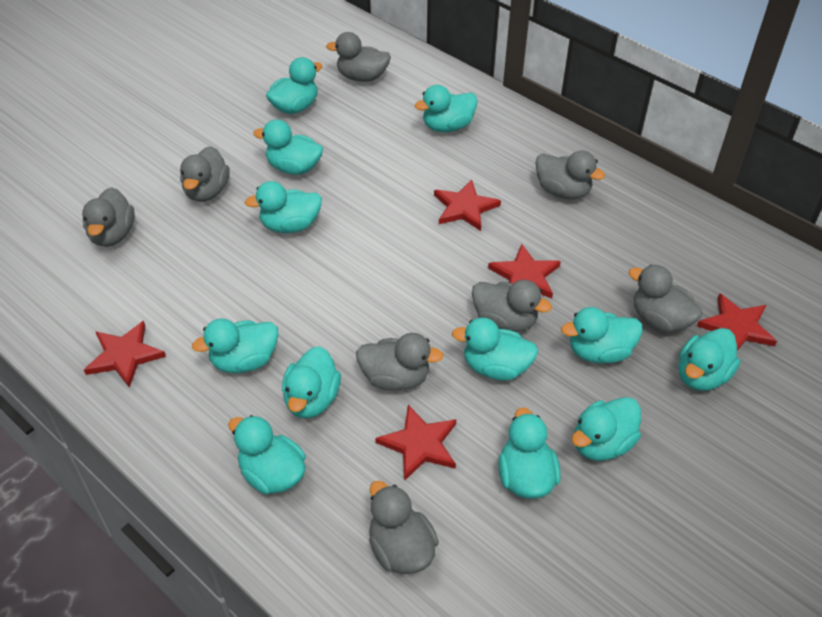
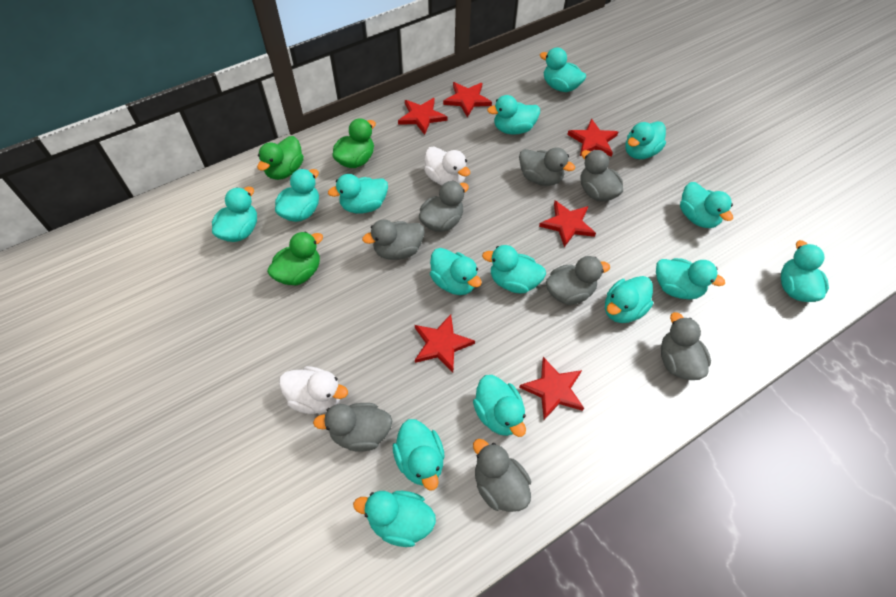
green duck: 0 -> 3
red star: 5 -> 6
turquoise duck: 12 -> 15
white duck: 0 -> 2

